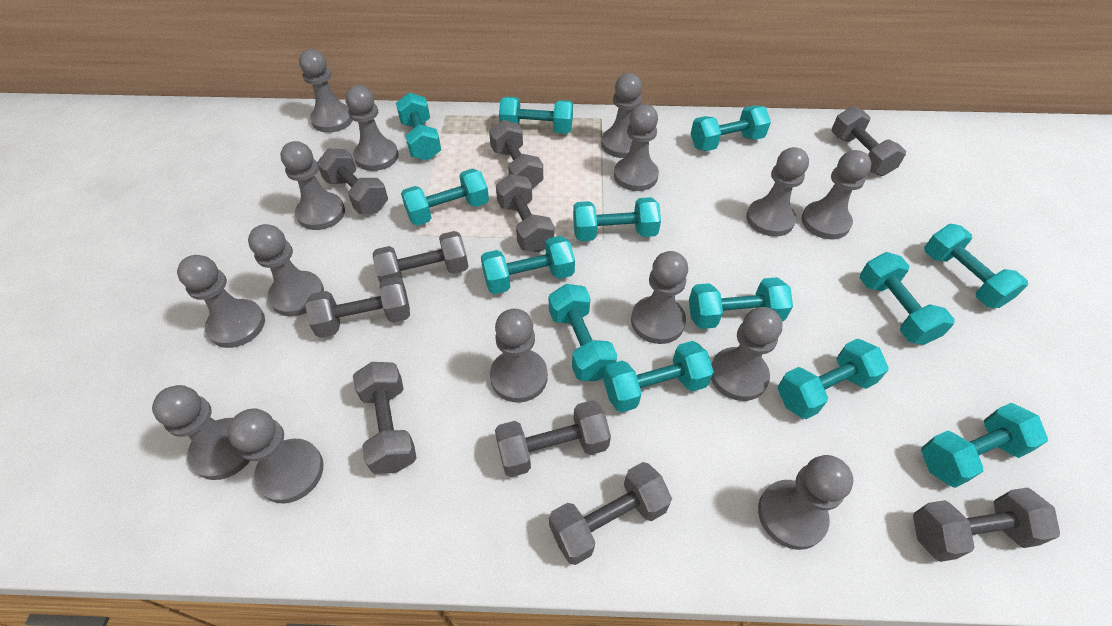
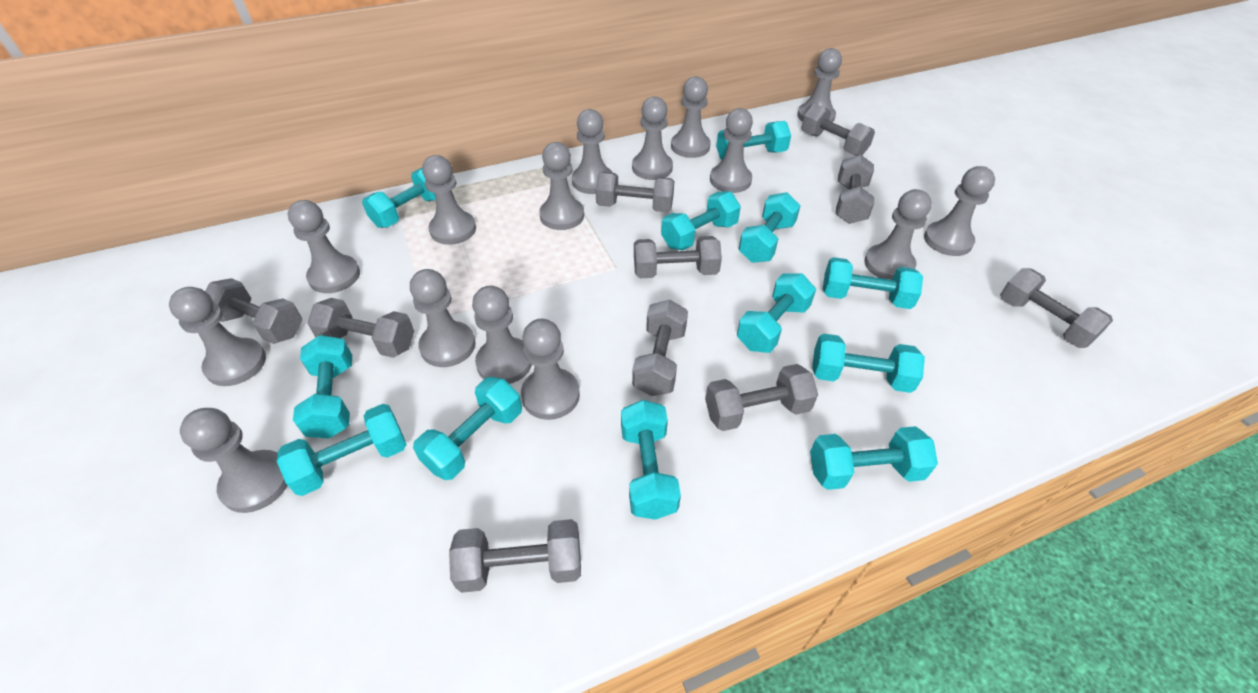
turquoise dumbbell: 13 -> 12

